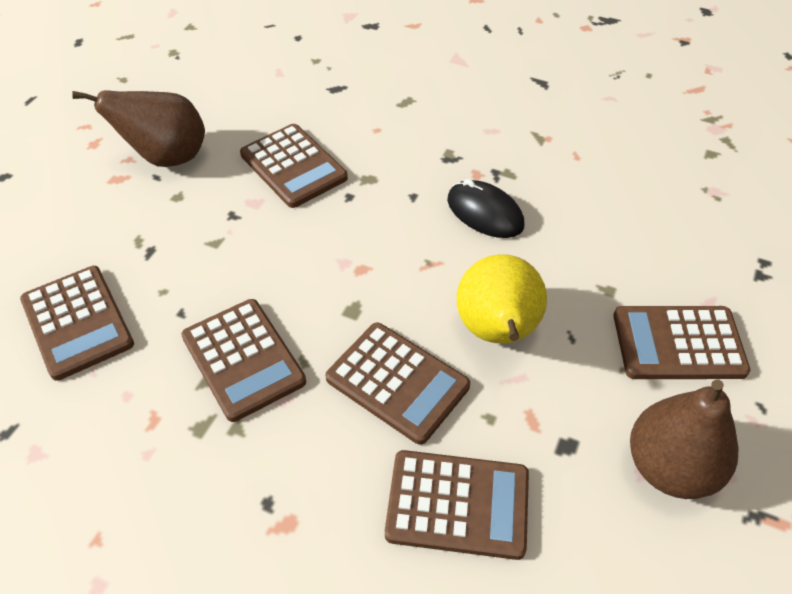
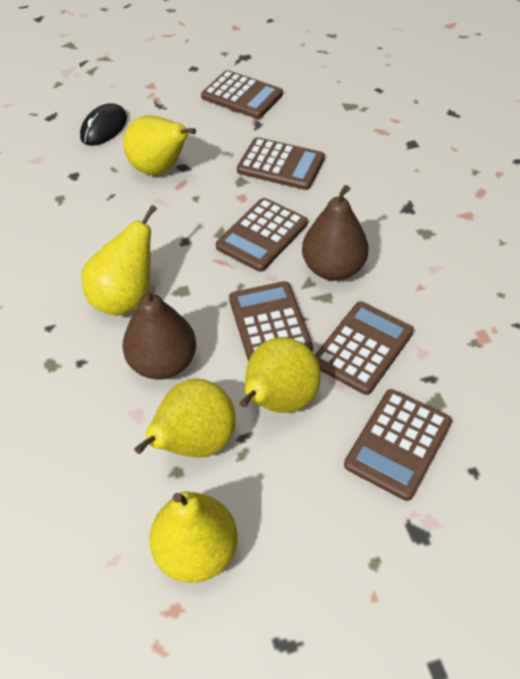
yellow pear: 1 -> 5

